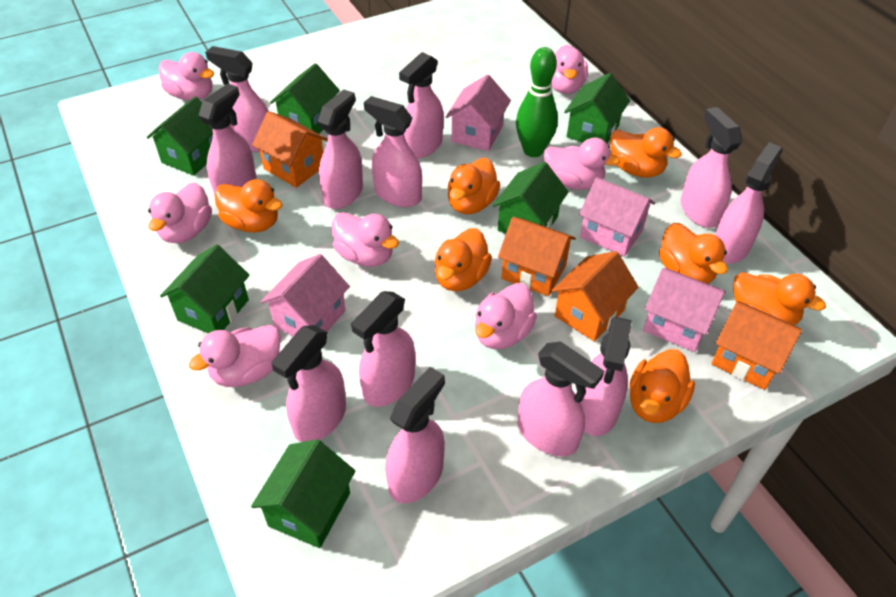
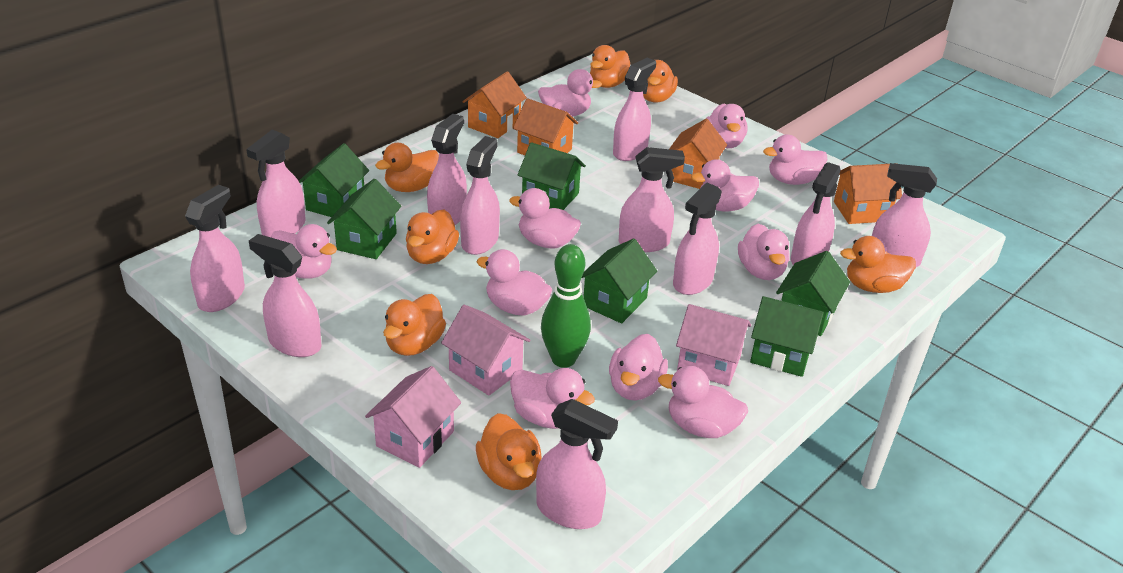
pink duck: 7 -> 11
pink house: 4 -> 3
pink spray bottle: 12 -> 11

